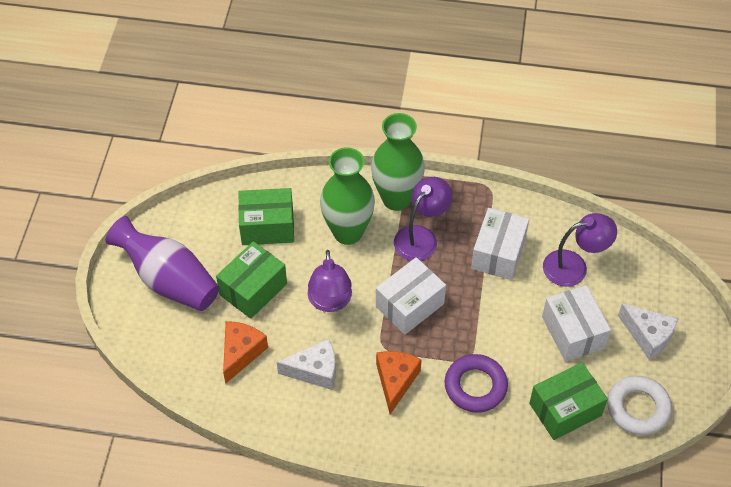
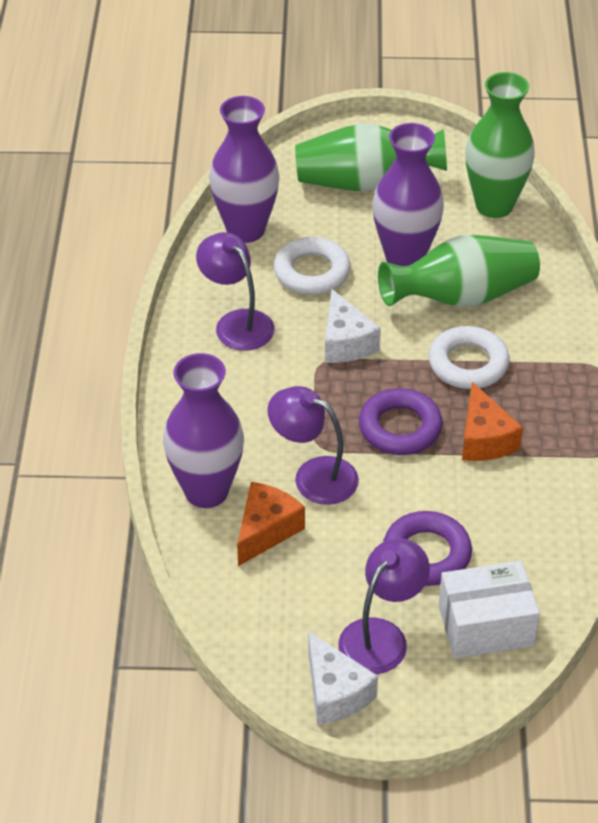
green box: 3 -> 0
green vase: 2 -> 3
purple ring: 1 -> 2
purple vase: 1 -> 3
white box: 3 -> 1
white ring: 1 -> 2

